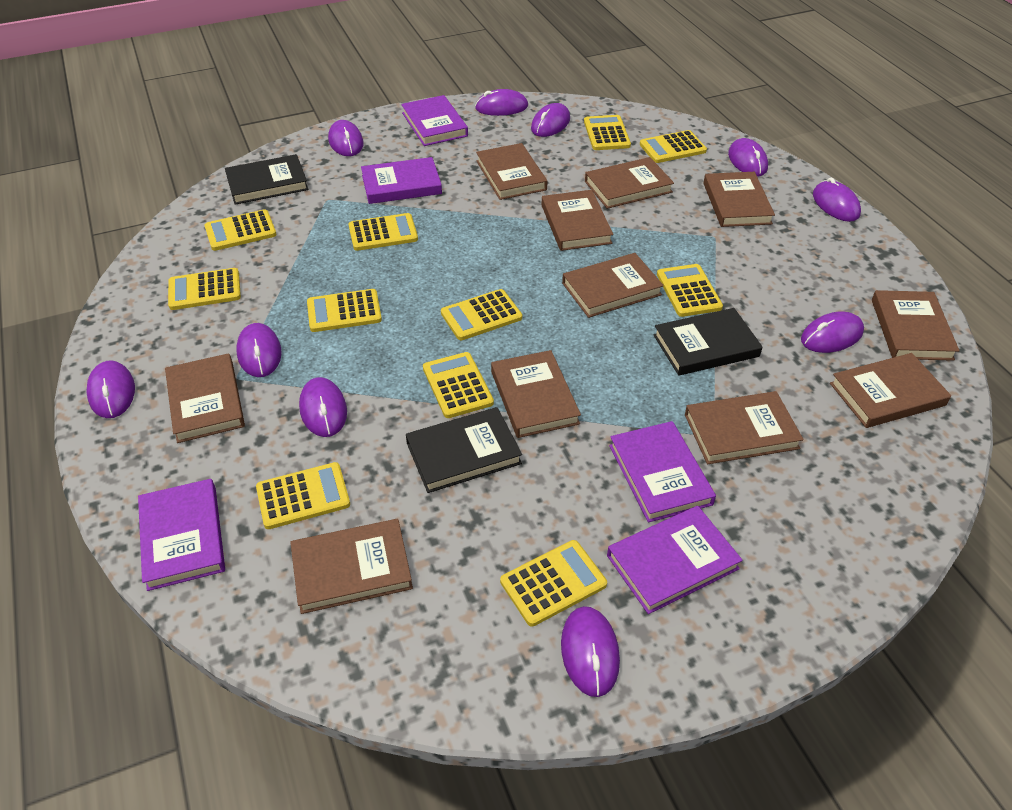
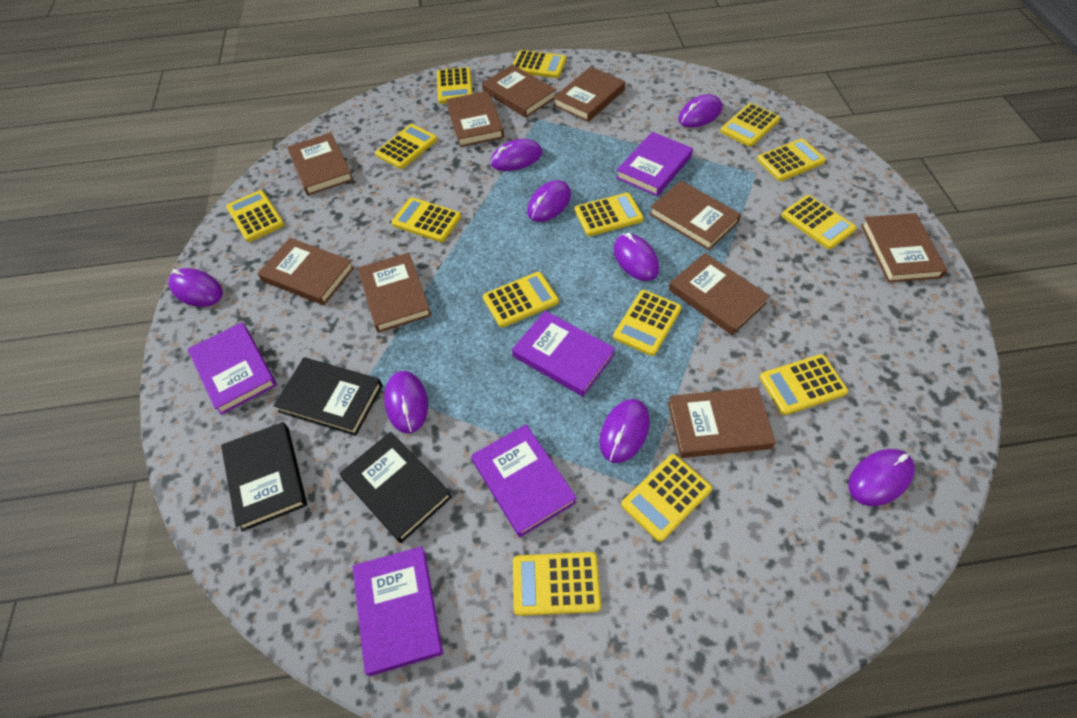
brown book: 11 -> 10
purple mouse: 10 -> 8
yellow calculator: 11 -> 14

